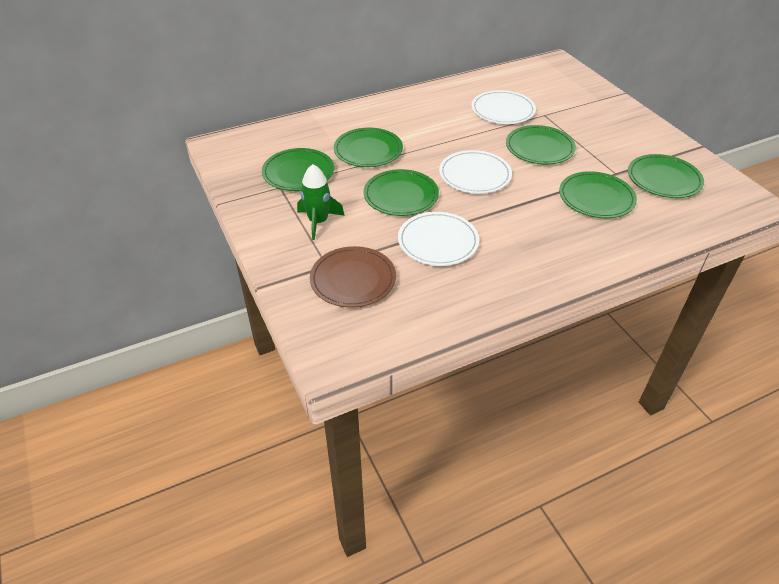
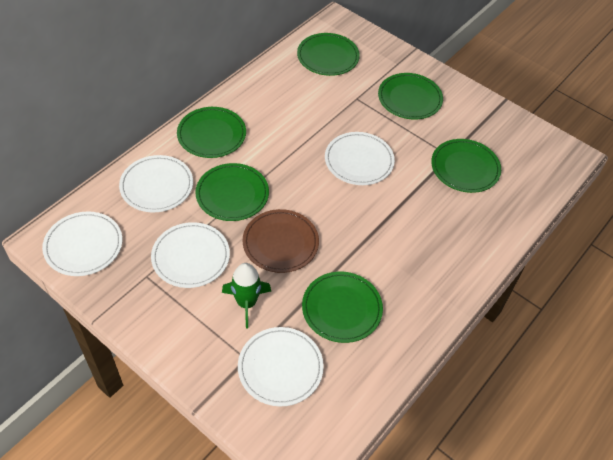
white plate: 3 -> 5

